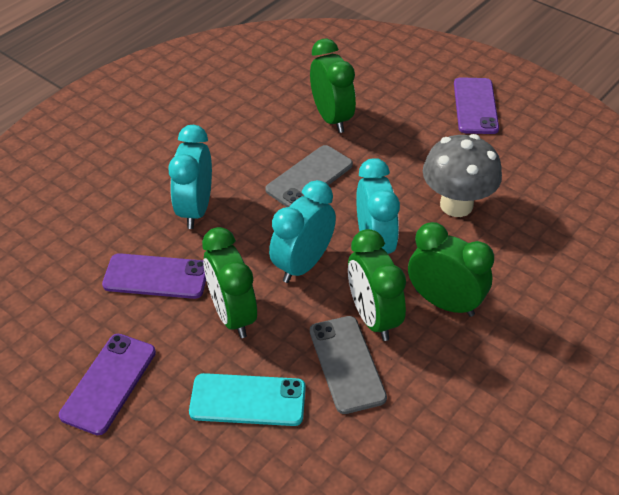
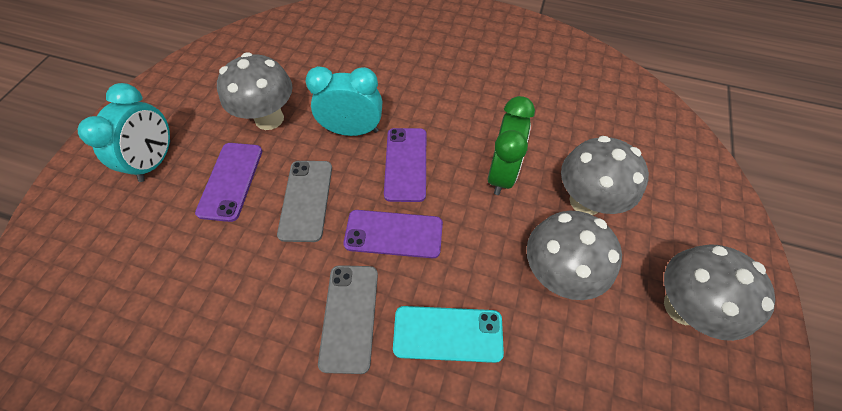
green clock: 4 -> 1
grey mushroom: 1 -> 4
turquoise clock: 3 -> 2

